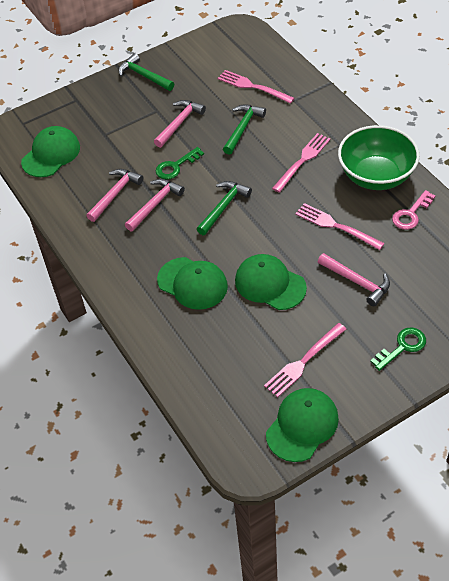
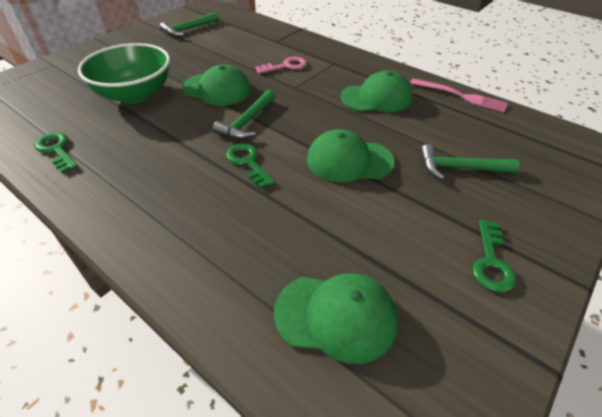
green key: 2 -> 3
pink fork: 4 -> 1
pink hammer: 4 -> 0

